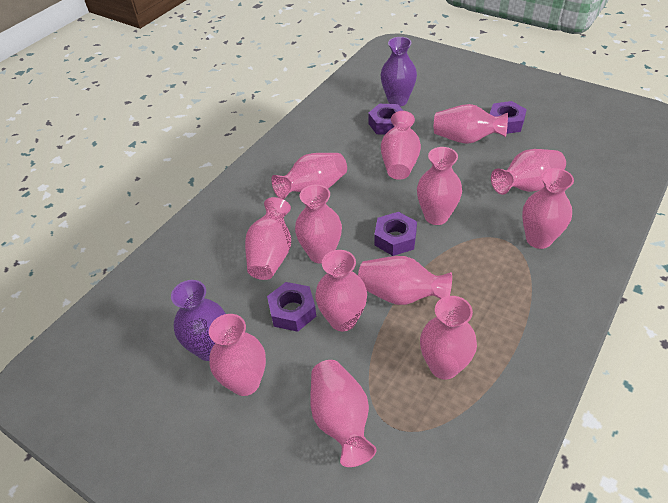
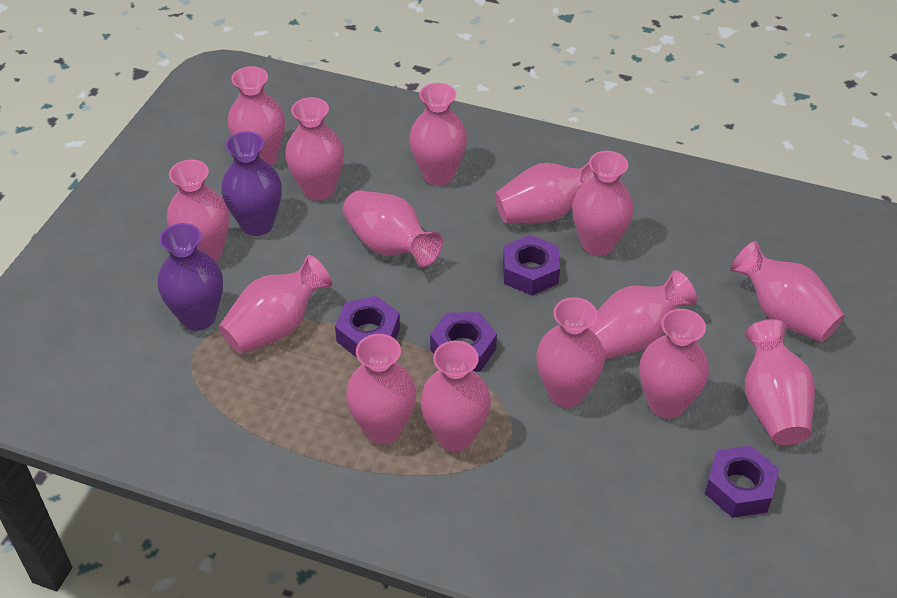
pink vase: 13 -> 15

